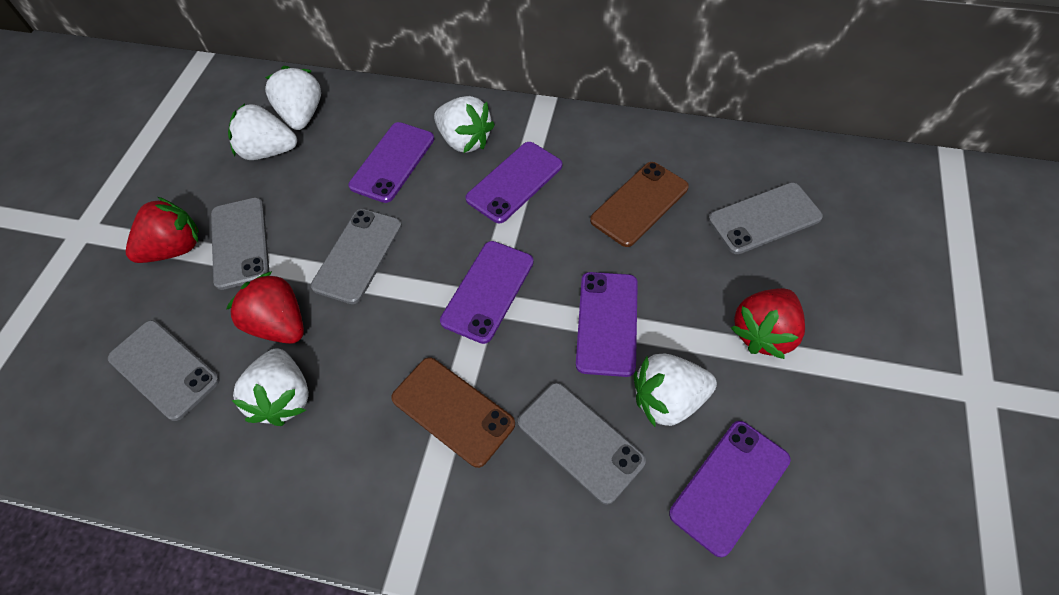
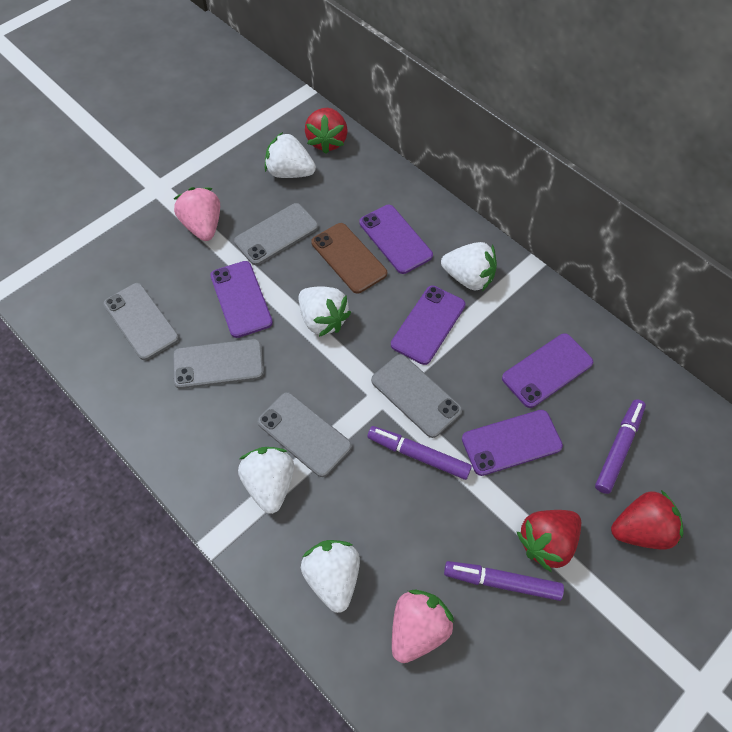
brown phone: 2 -> 1
pink strawberry: 0 -> 2
purple marker: 0 -> 3

